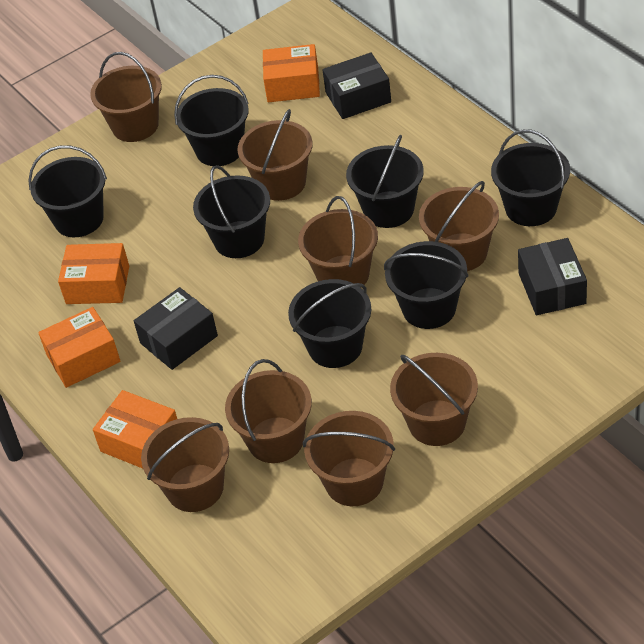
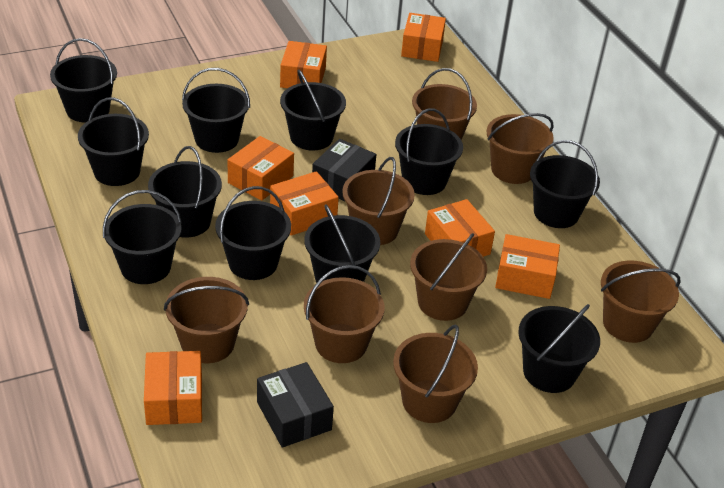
black box: 3 -> 2
black bucket: 7 -> 11
orange box: 4 -> 7

